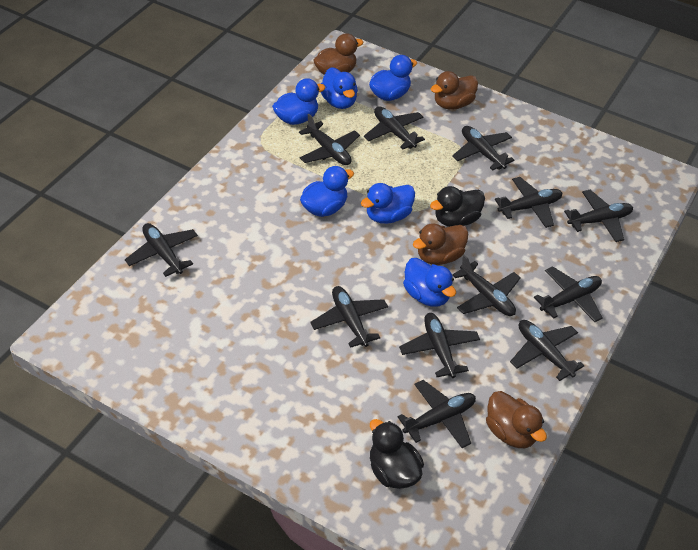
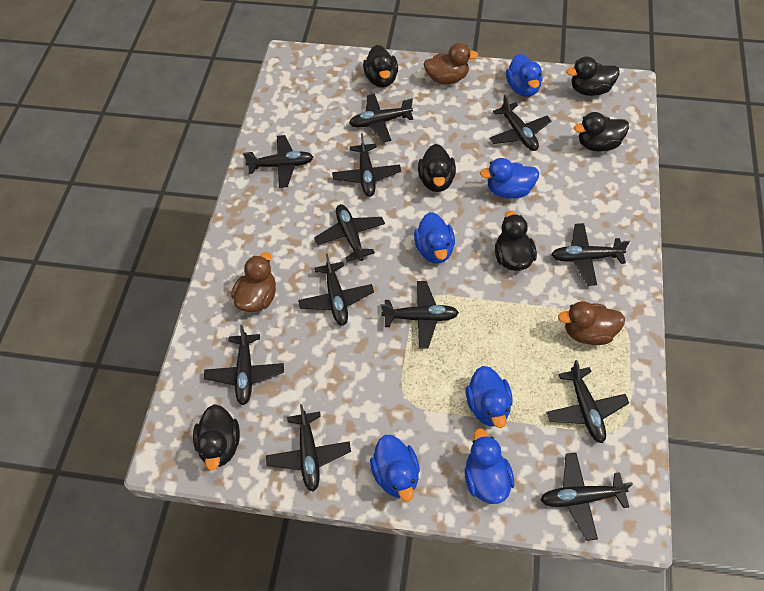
black duck: 2 -> 6
brown duck: 4 -> 3

